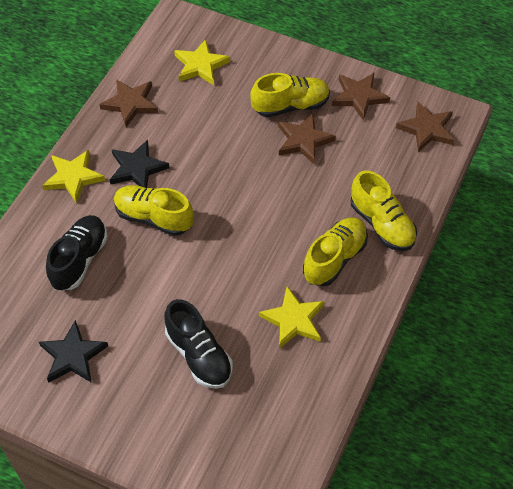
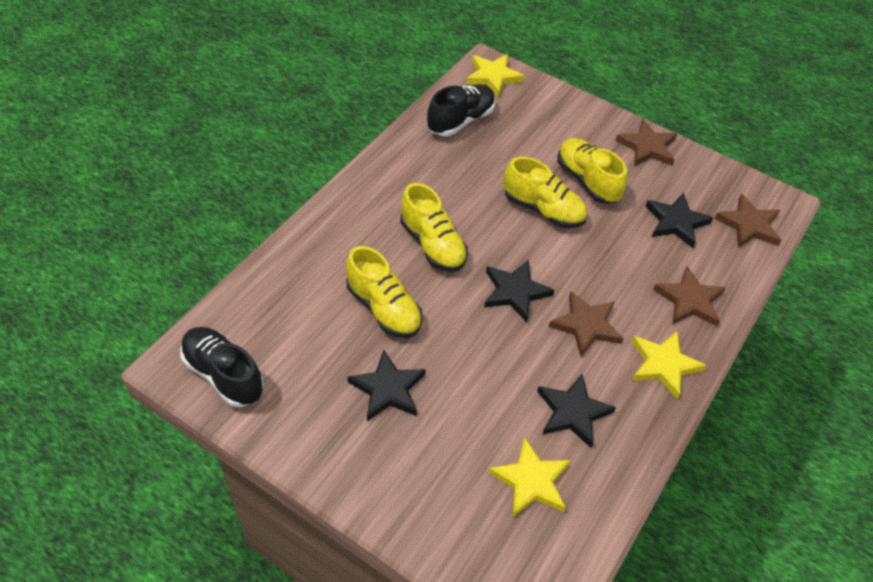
black star: 2 -> 4

